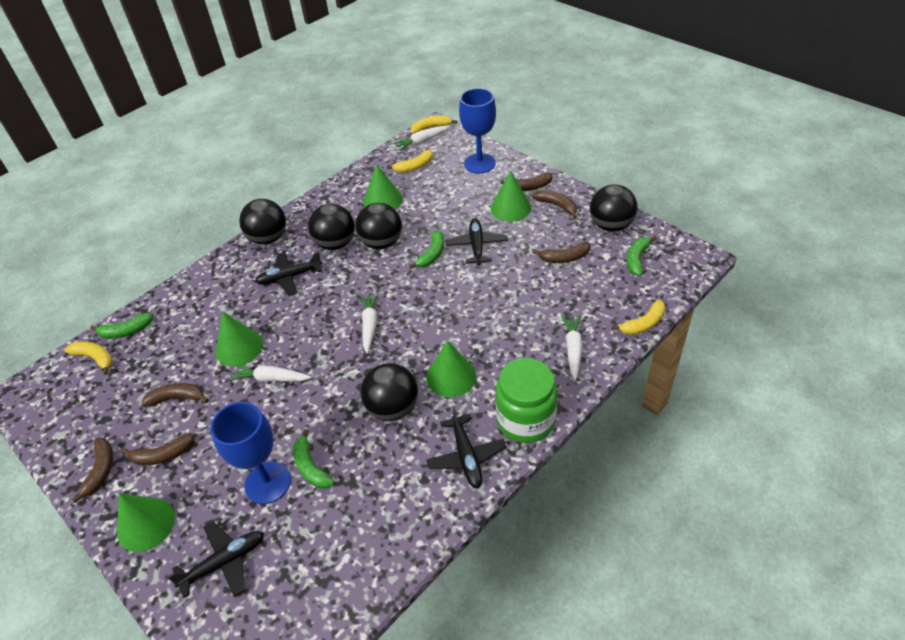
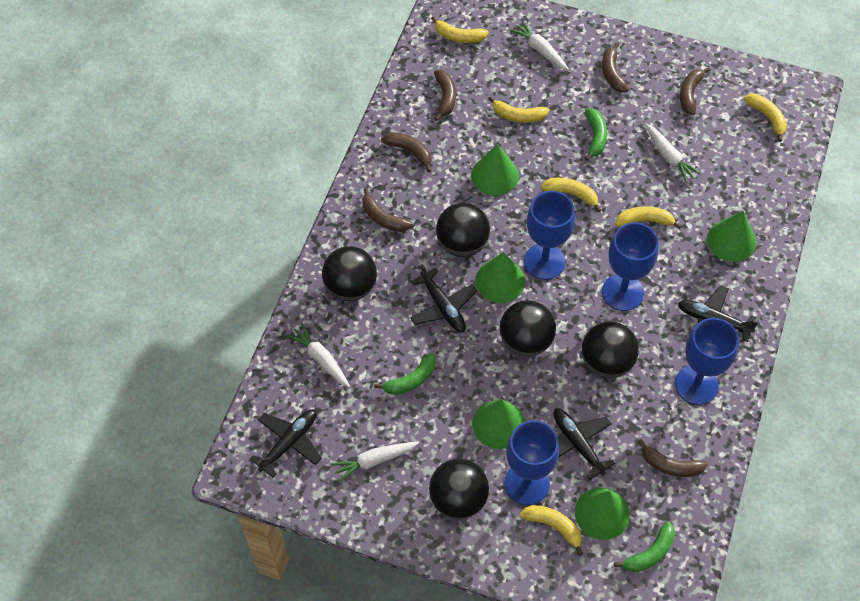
blue goblet: 2 -> 4
green banana: 4 -> 3
green jar: 1 -> 0
yellow banana: 4 -> 6

